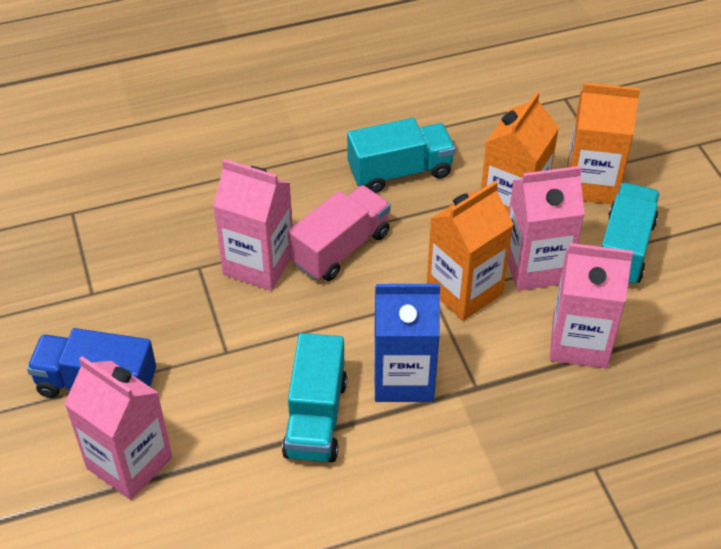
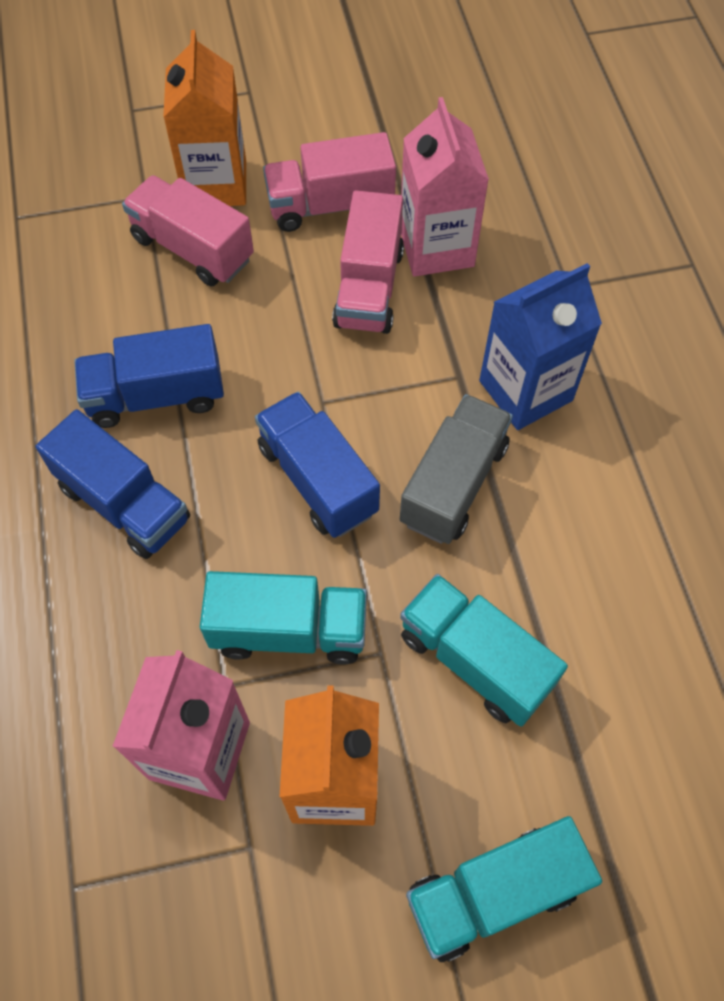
blue truck: 1 -> 3
grey truck: 0 -> 1
orange carton: 3 -> 2
pink carton: 4 -> 2
pink truck: 1 -> 3

